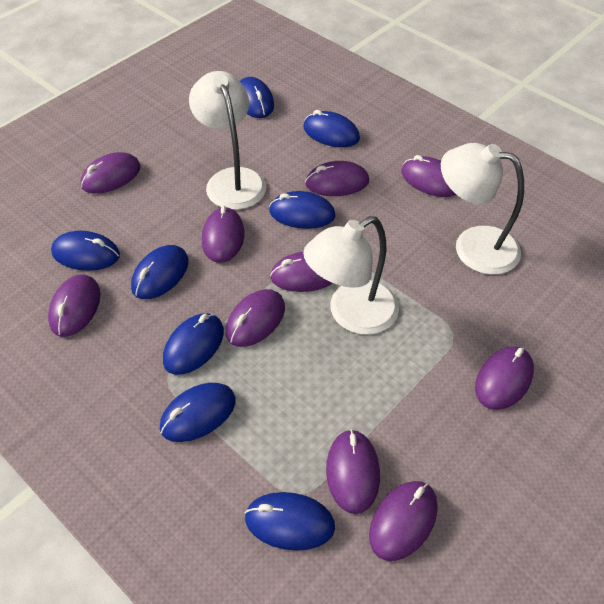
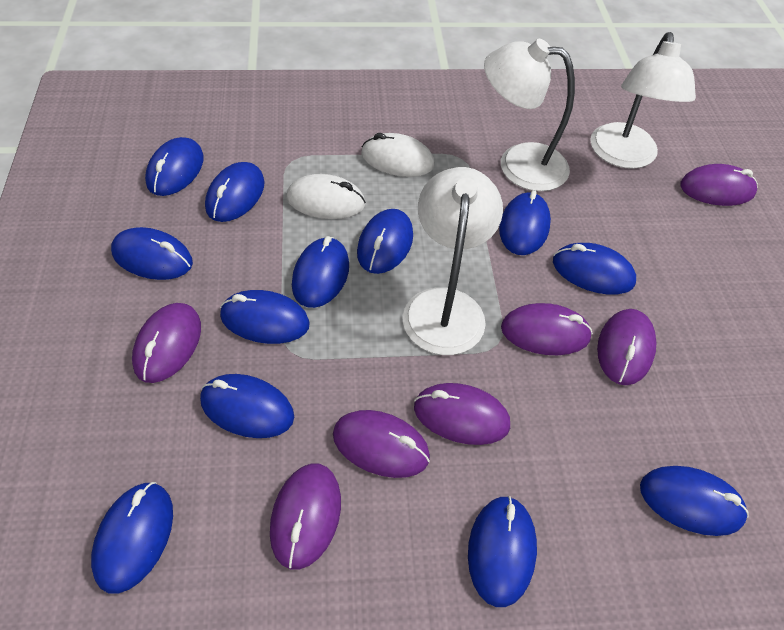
blue mouse: 8 -> 12
purple mouse: 10 -> 7
white mouse: 0 -> 2

